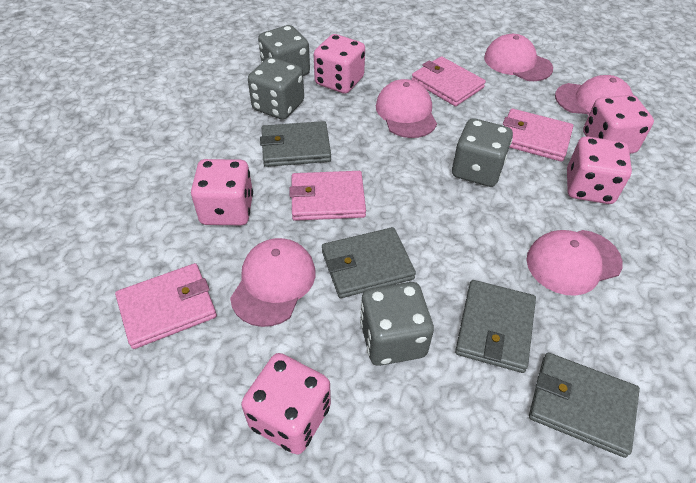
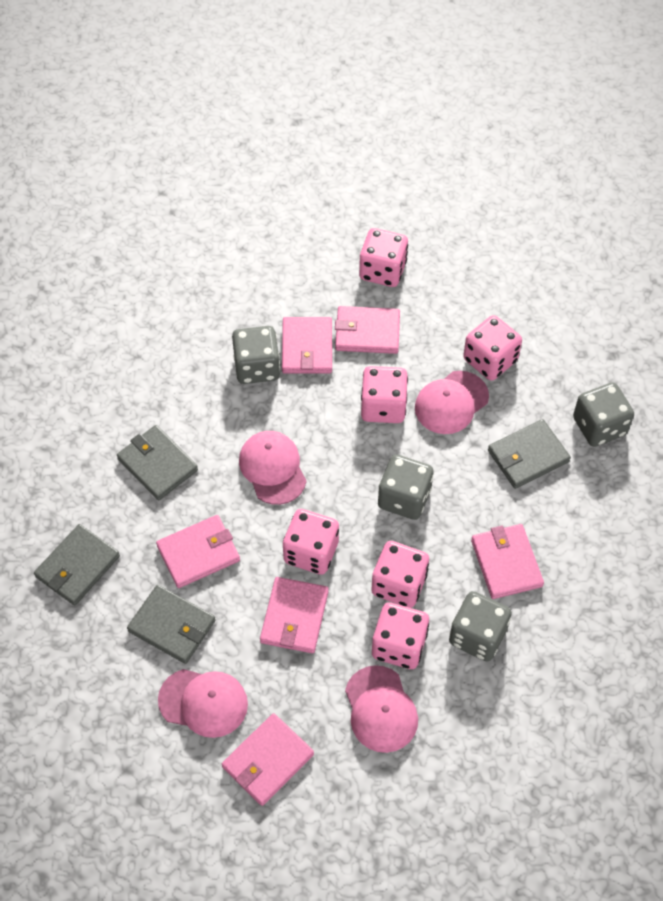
pink cap: 5 -> 4
pink dice: 5 -> 6
pink wallet: 4 -> 6

